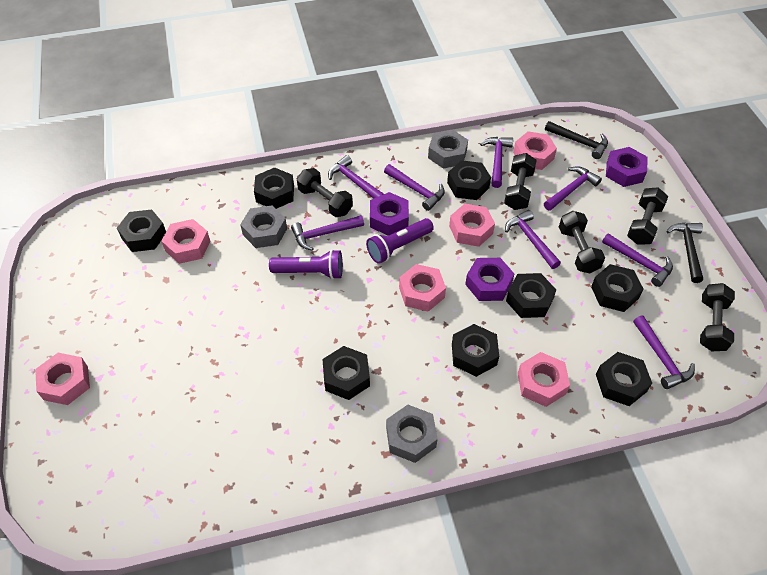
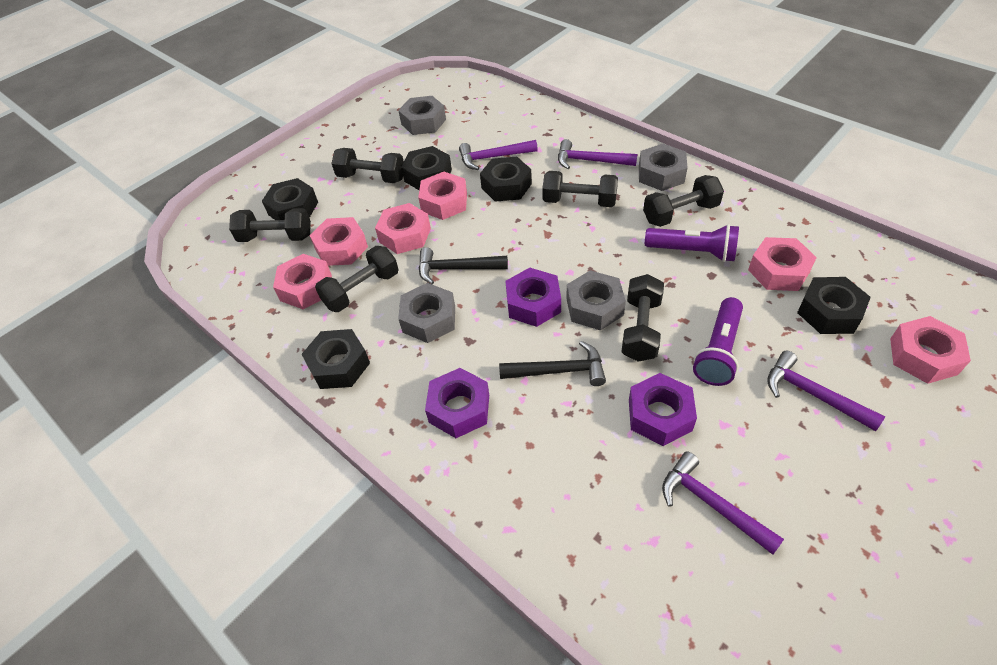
black dumbbell: 5 -> 6
black nut: 8 -> 5
grey nut: 3 -> 4
purple hammer: 8 -> 4

